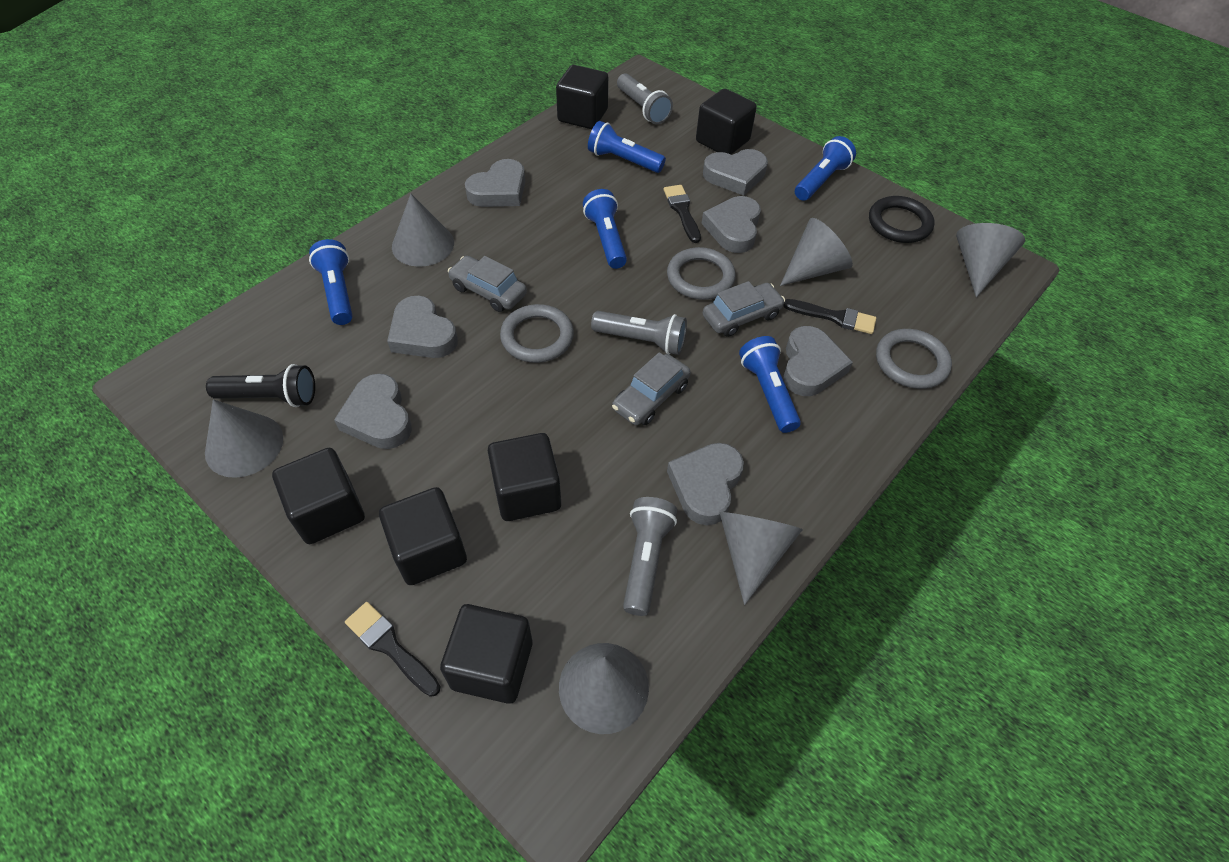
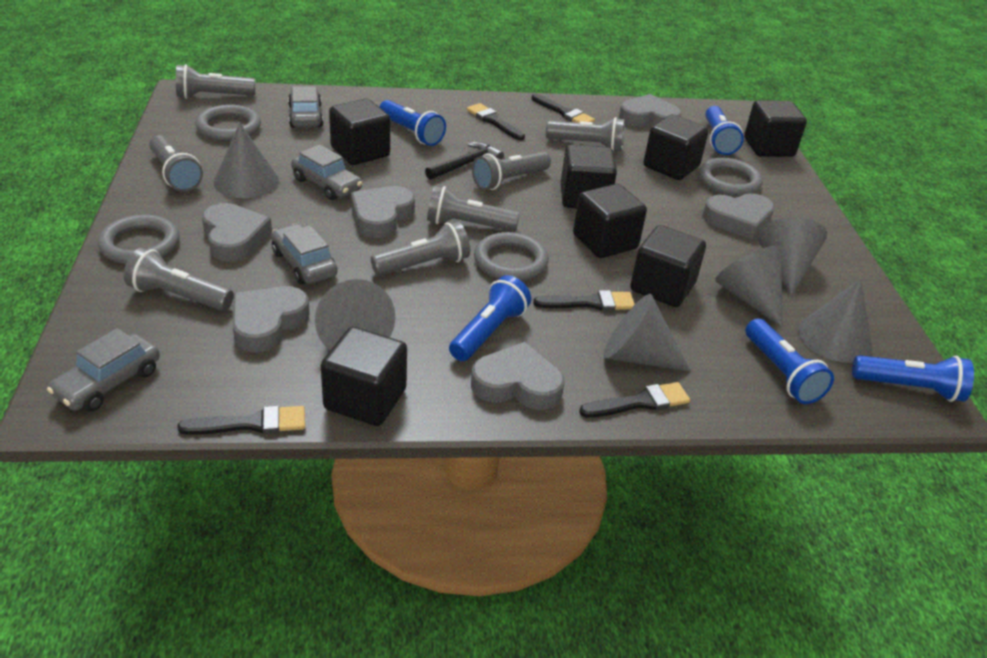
black brush: 3 -> 5
black cube: 6 -> 7
black flashlight: 1 -> 0
black hammer: 0 -> 1
black ring: 1 -> 0
grey car: 3 -> 4
grey flashlight: 3 -> 7
grey heart: 7 -> 6
grey ring: 3 -> 4

